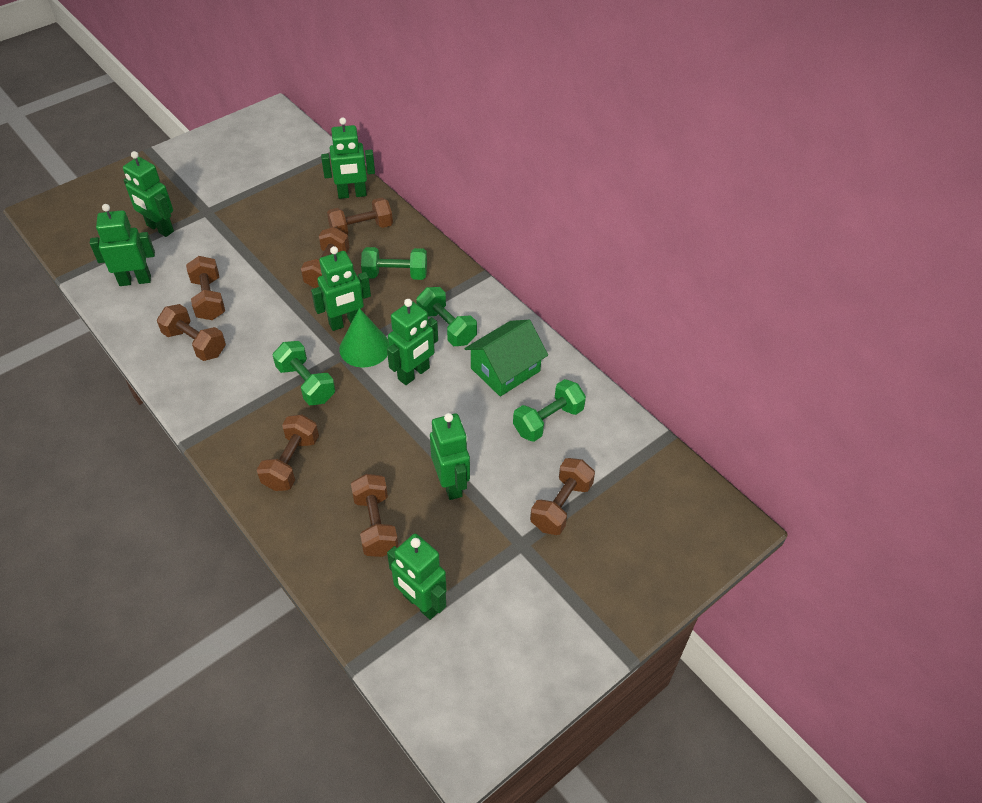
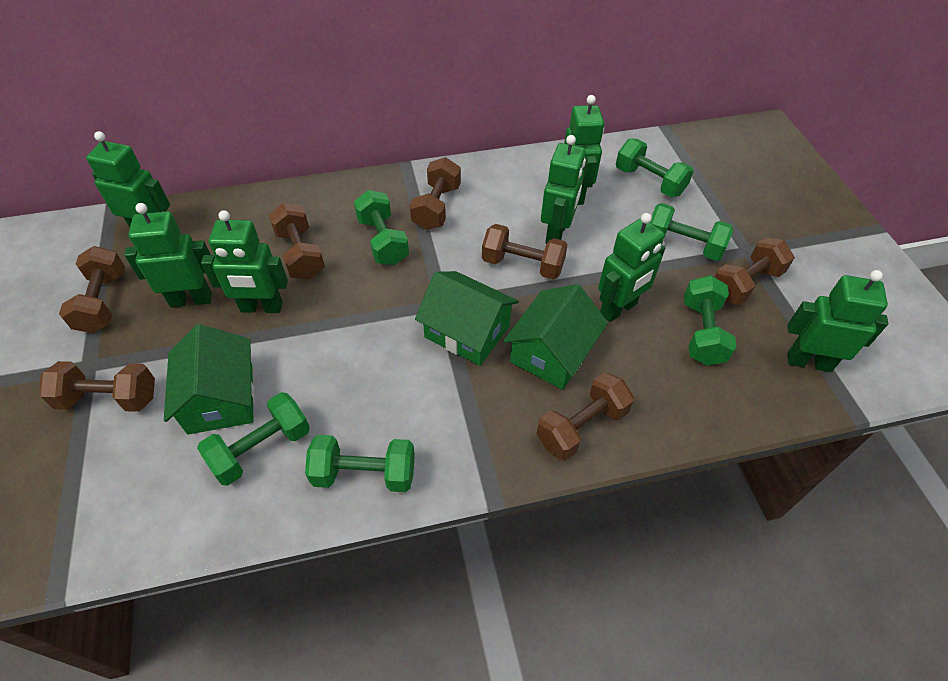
green cone: 1 -> 0
green dumbbell: 4 -> 6
green house: 1 -> 3

